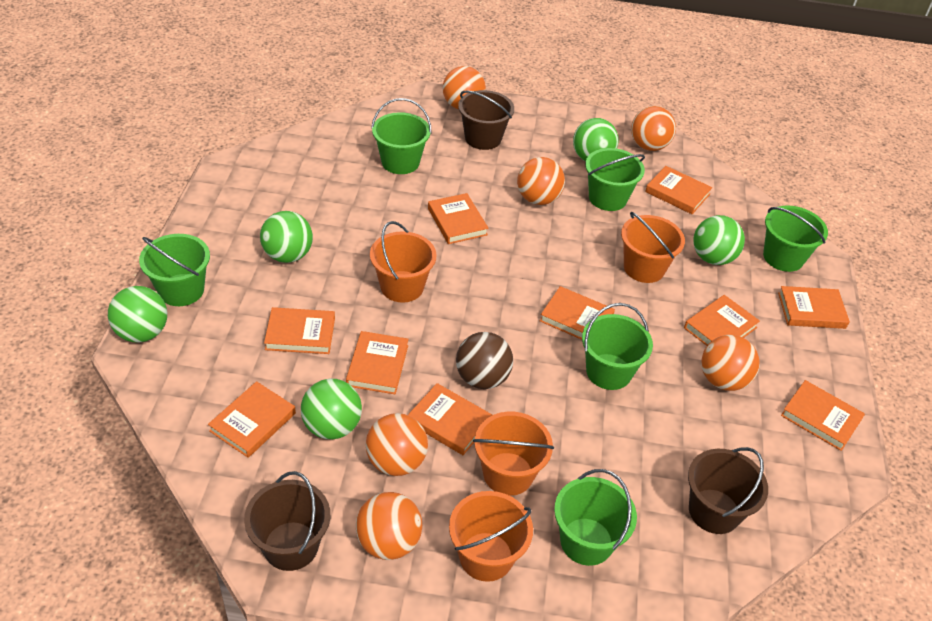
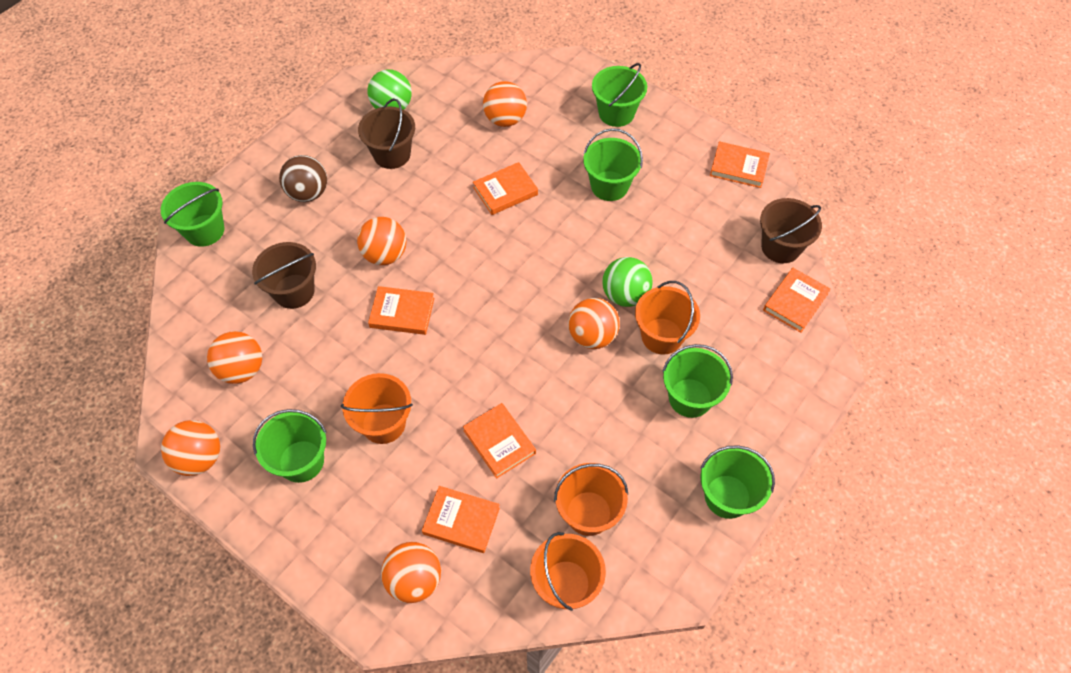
green ball: 5 -> 2
orange book: 10 -> 6

